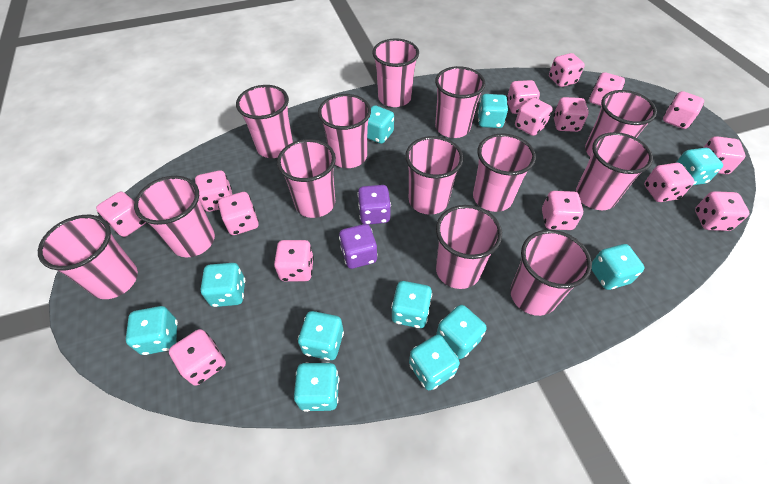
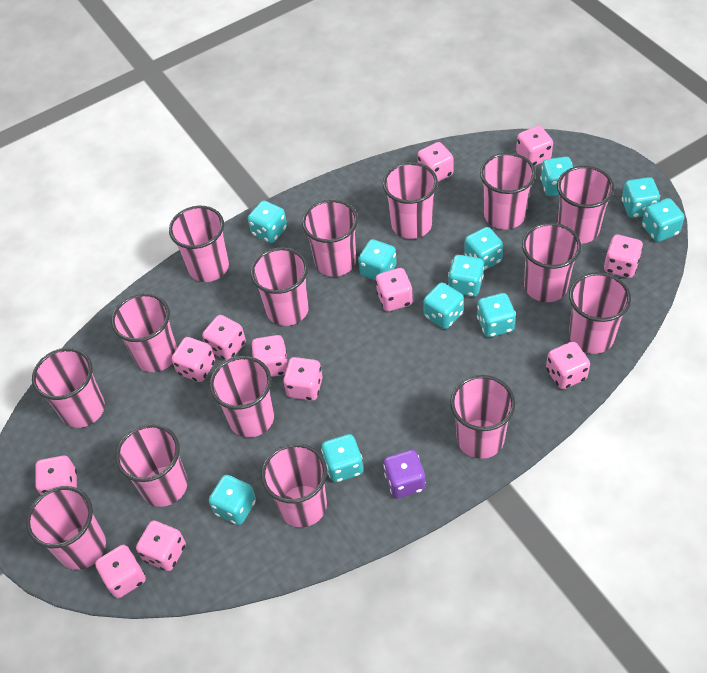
pink cup: 13 -> 15
pink dice: 15 -> 12
purple dice: 2 -> 1

